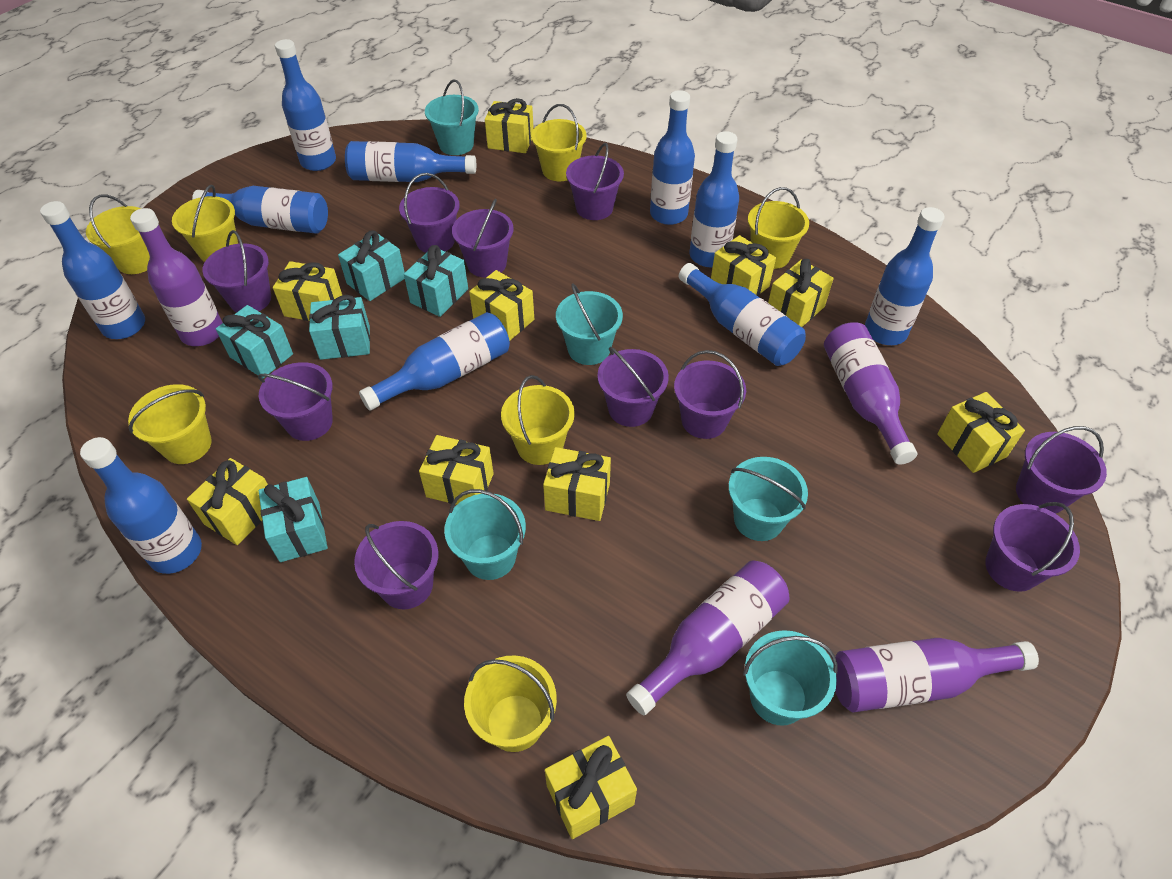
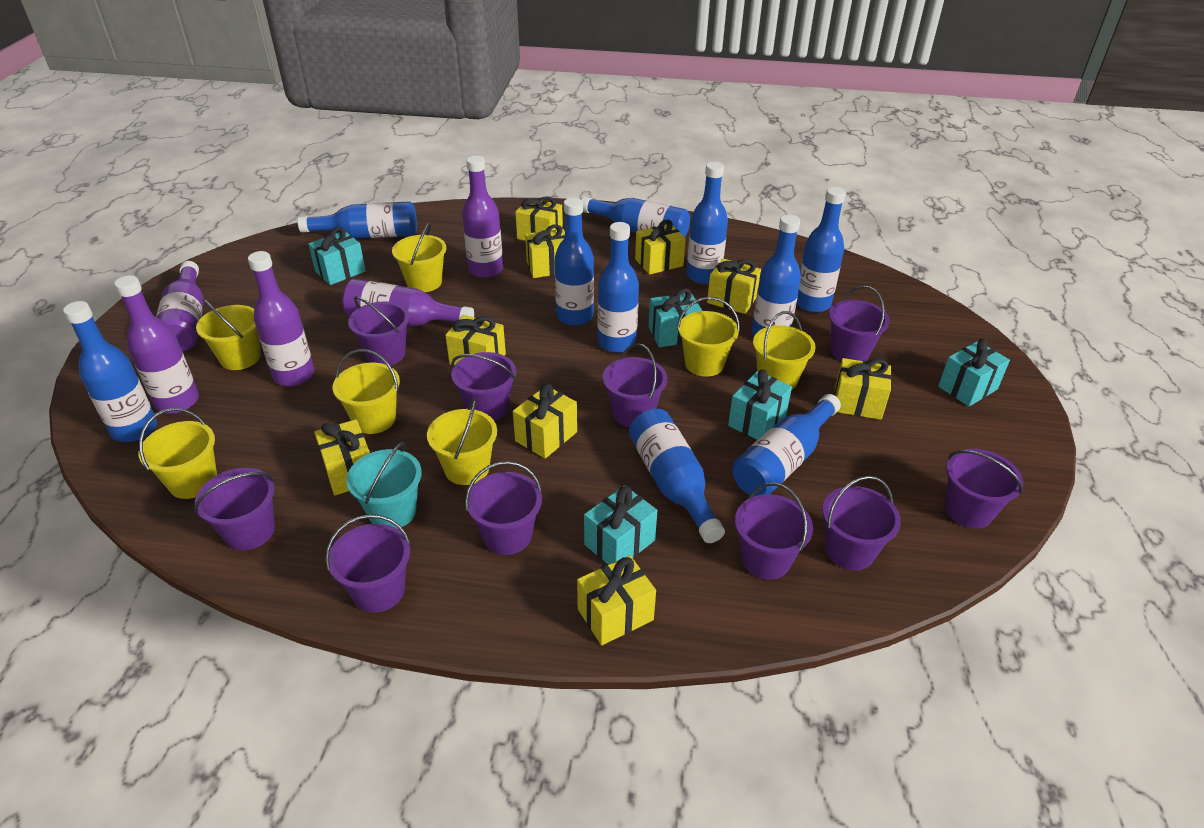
purple bottle: 4 -> 5
turquoise bucket: 5 -> 1
yellow gift: 10 -> 9

